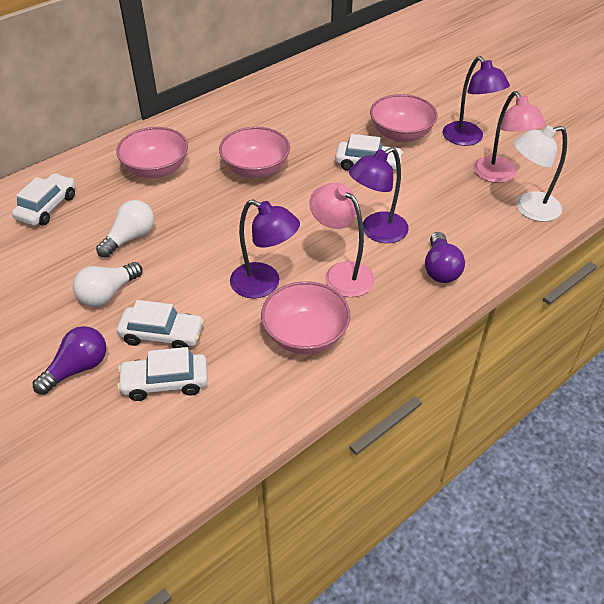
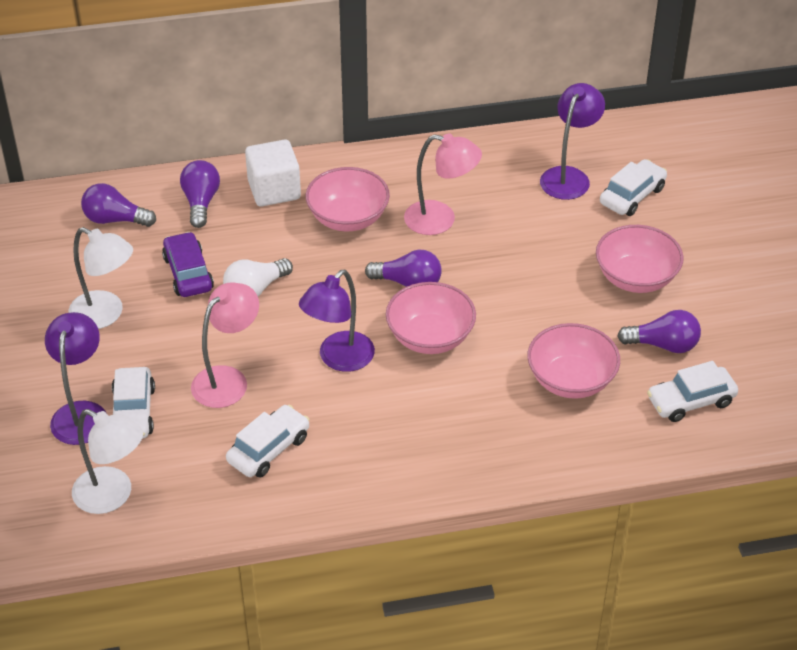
purple car: 0 -> 1
purple light bulb: 2 -> 4
white cube: 0 -> 1
white lamp: 1 -> 2
white light bulb: 2 -> 1

